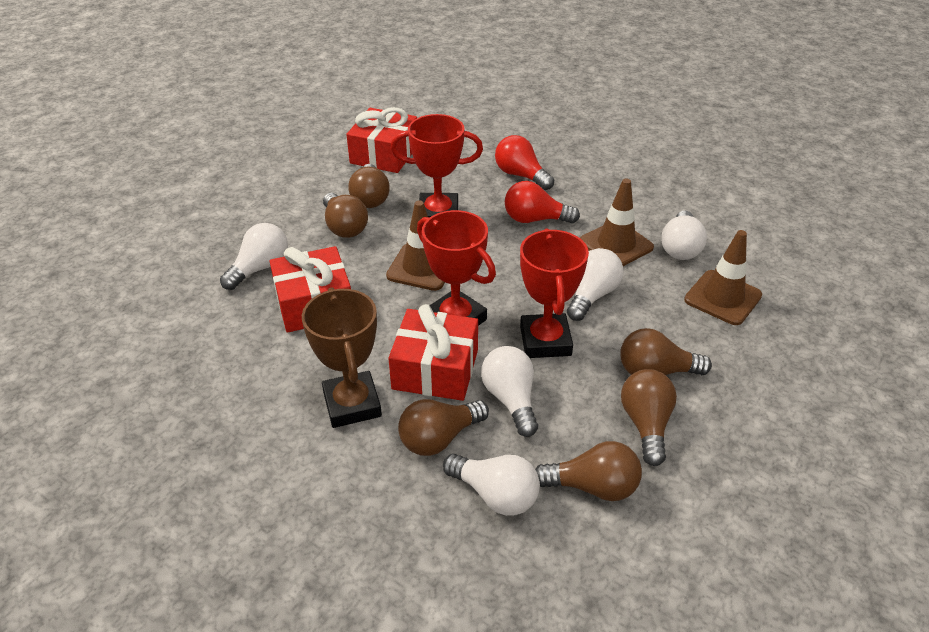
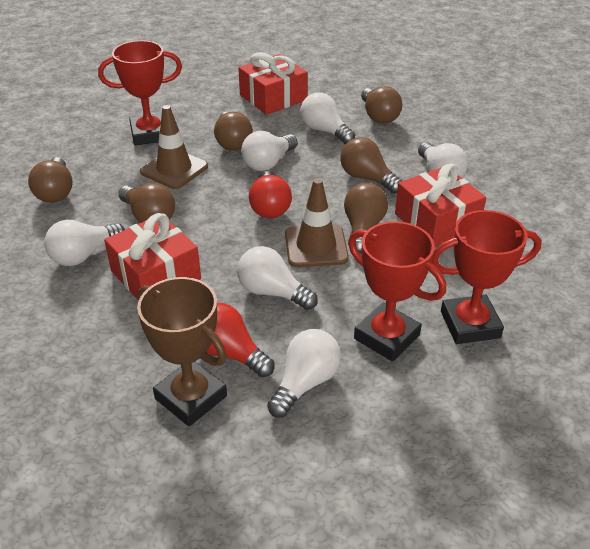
brown traffic cone: 3 -> 2
white light bulb: 5 -> 6

